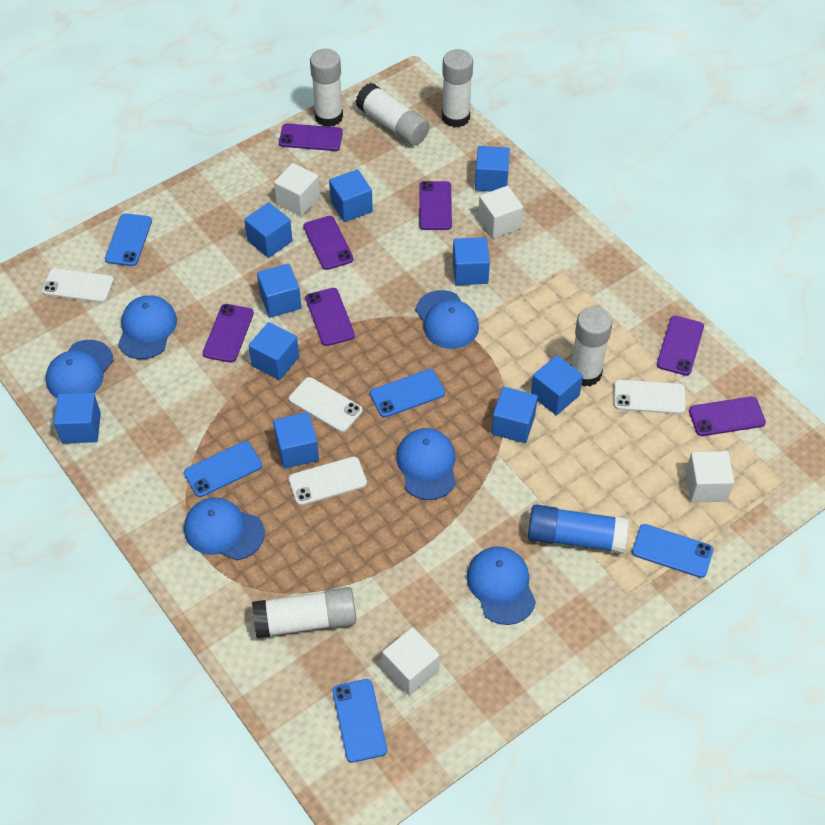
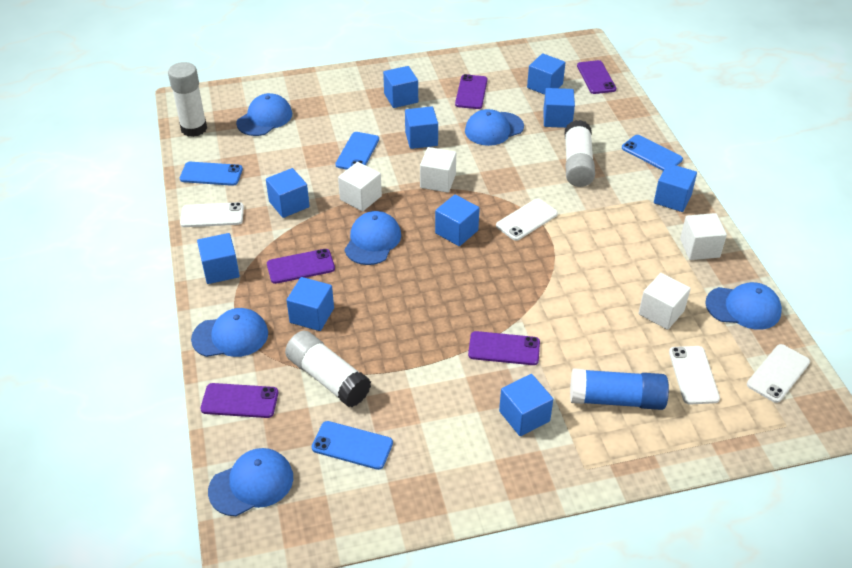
blue phone: 5 -> 4
purple phone: 7 -> 5
white glue stick: 5 -> 3

